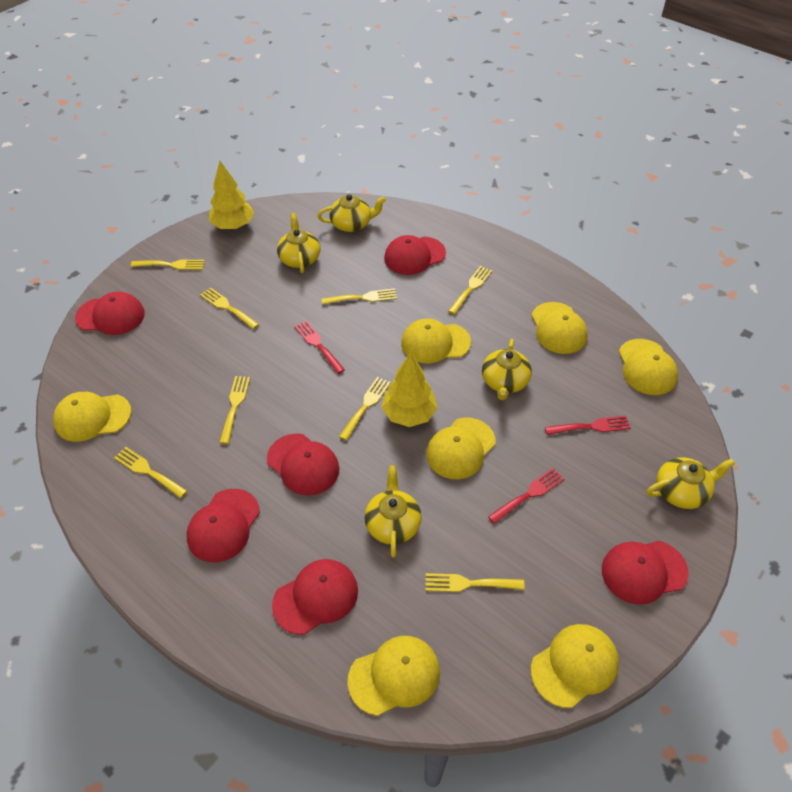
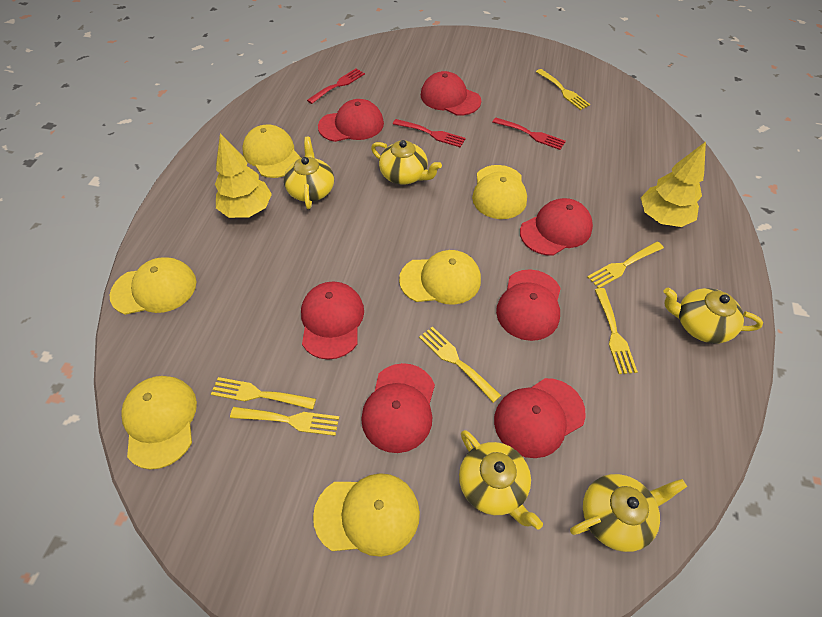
red cap: 6 -> 7
yellow cap: 7 -> 6
yellow fork: 8 -> 6

